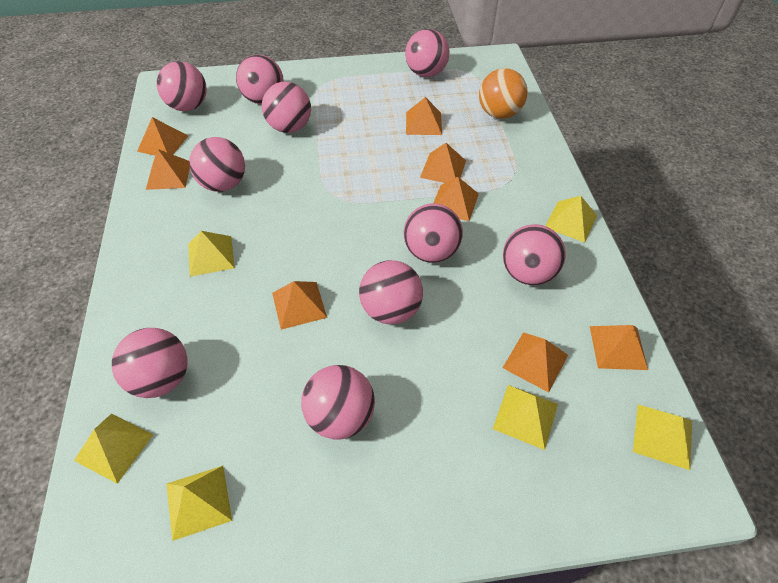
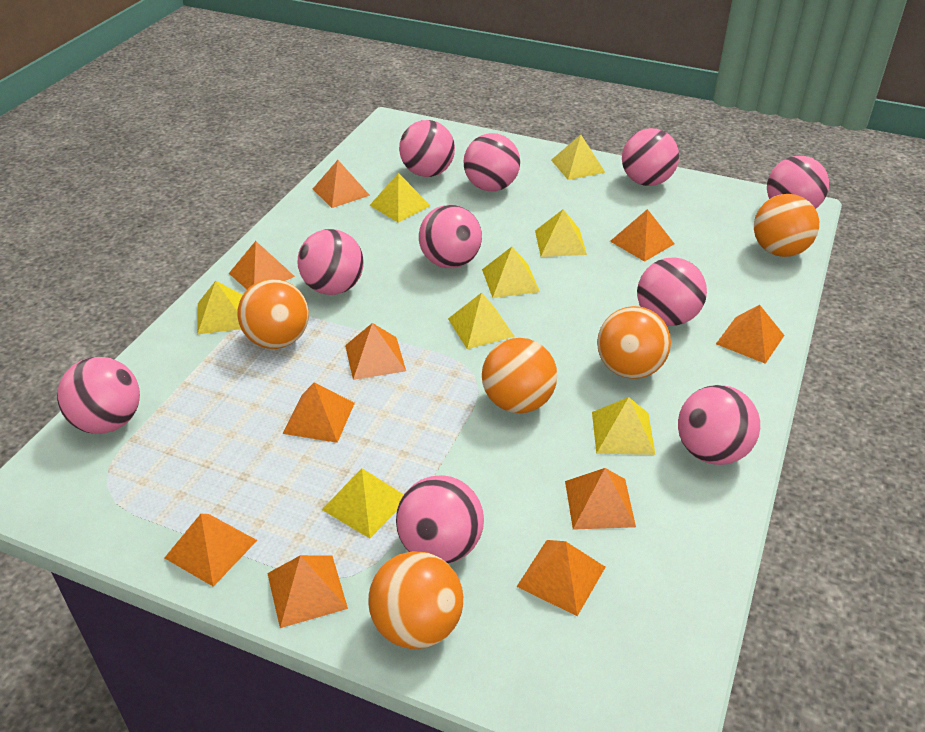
orange ball: 1 -> 5
orange pyramid: 8 -> 10
yellow pyramid: 6 -> 8

